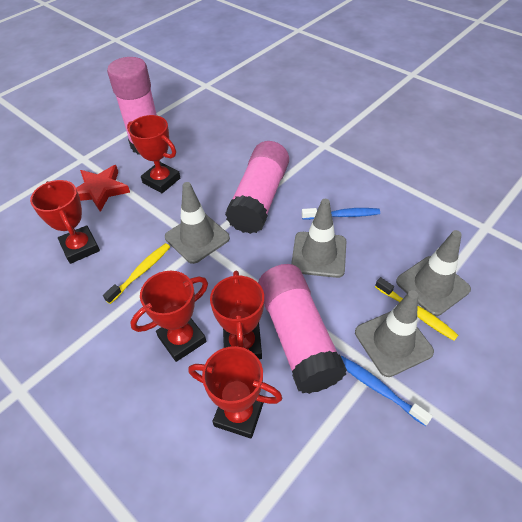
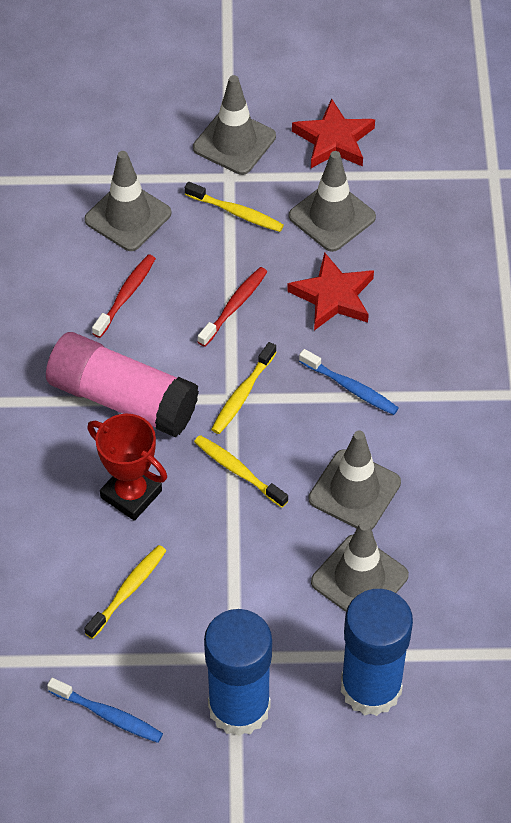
blue glue stick: 0 -> 2
grey traffic cone: 4 -> 5
pink glue stick: 3 -> 1
red star: 1 -> 2
red toothbrush: 0 -> 2
red trophy: 5 -> 1
yellow toothbrush: 2 -> 4

